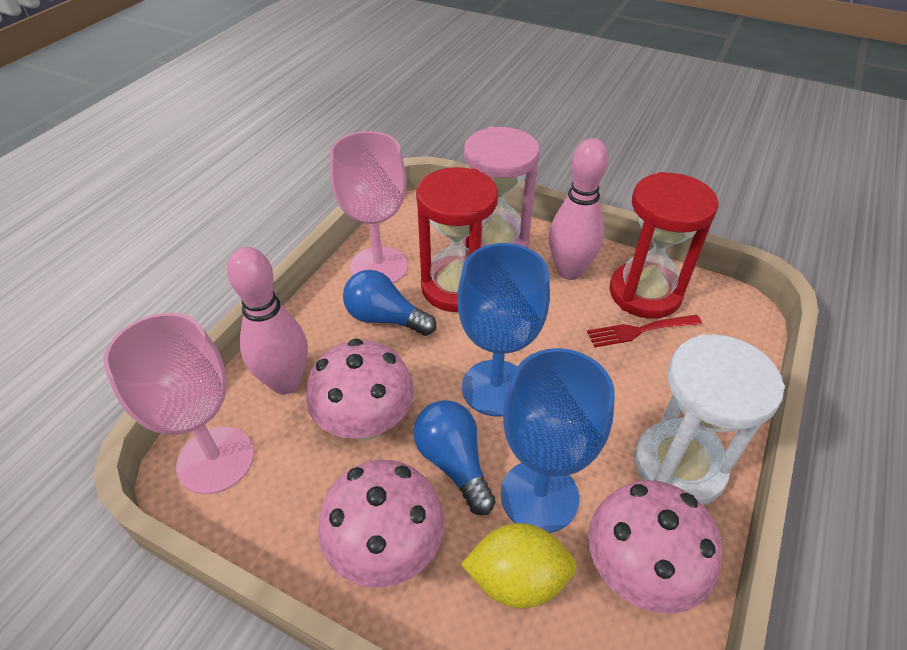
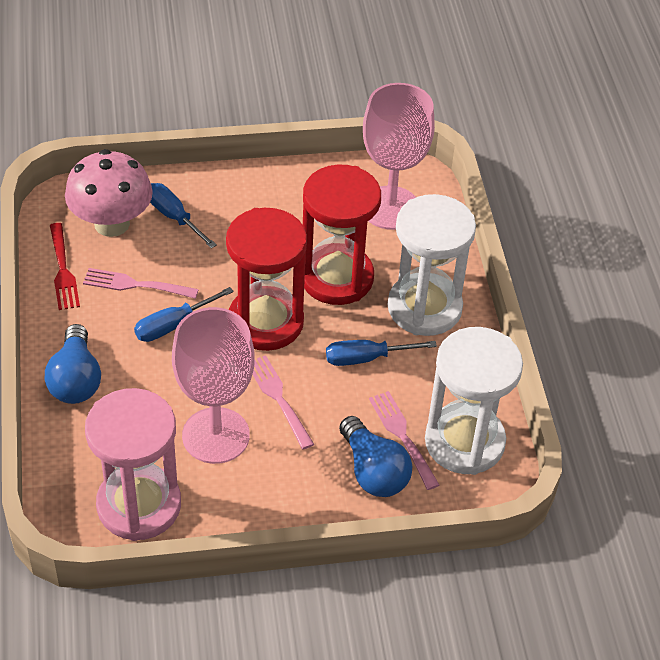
blue goblet: 2 -> 0
blue screwdriver: 0 -> 3
pink bowling pin: 2 -> 0
pink fork: 0 -> 3
pink mushroom: 3 -> 1
white hourglass: 1 -> 2
yellow lemon: 1 -> 0

